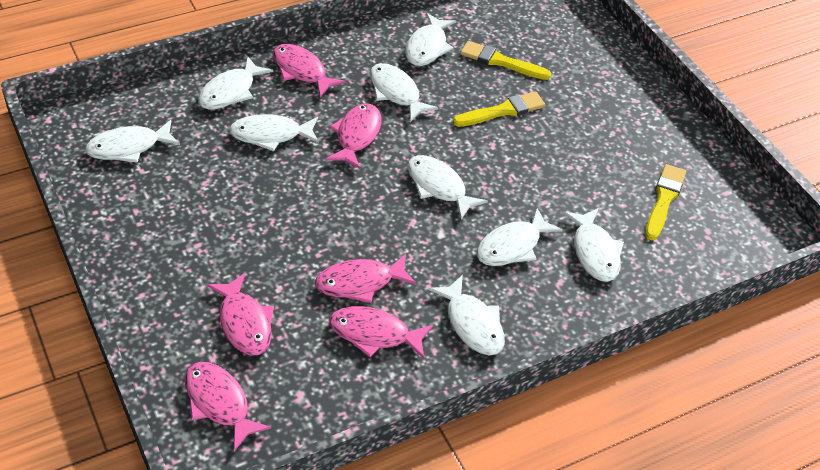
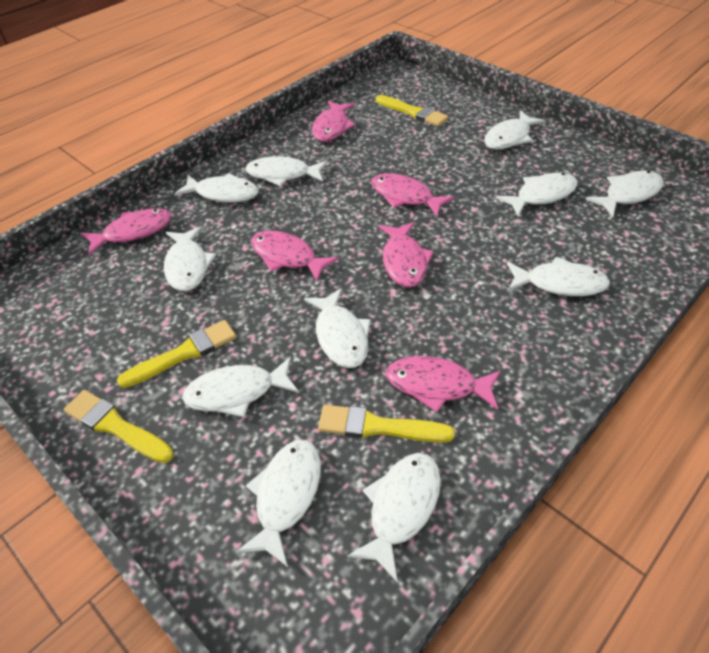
white fish: 9 -> 11
yellow brush: 3 -> 4

